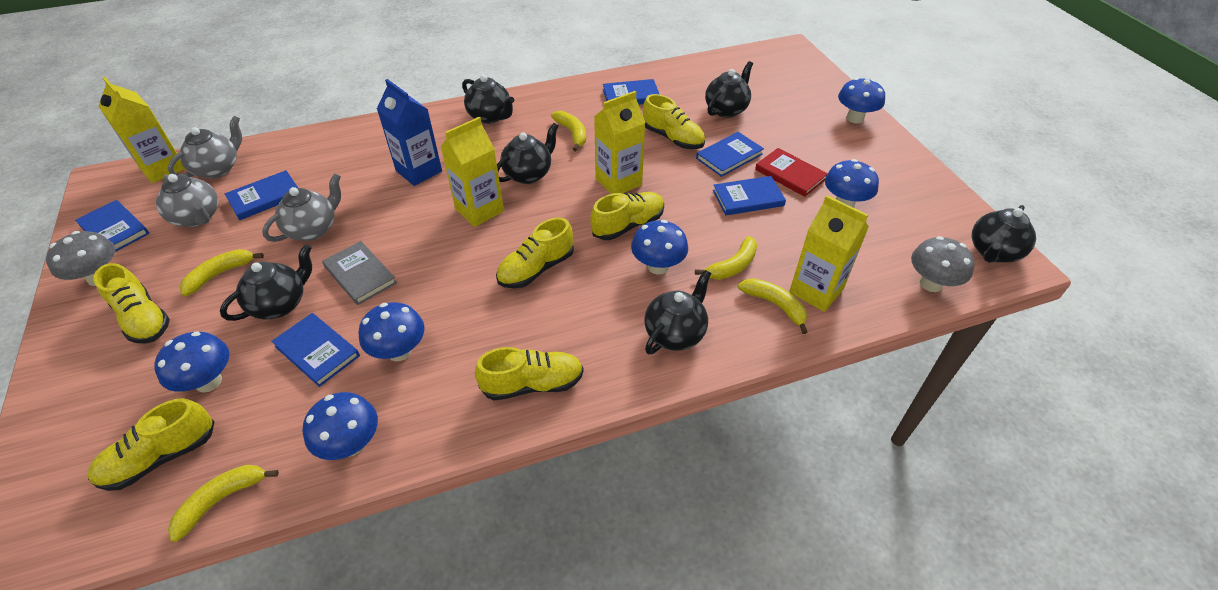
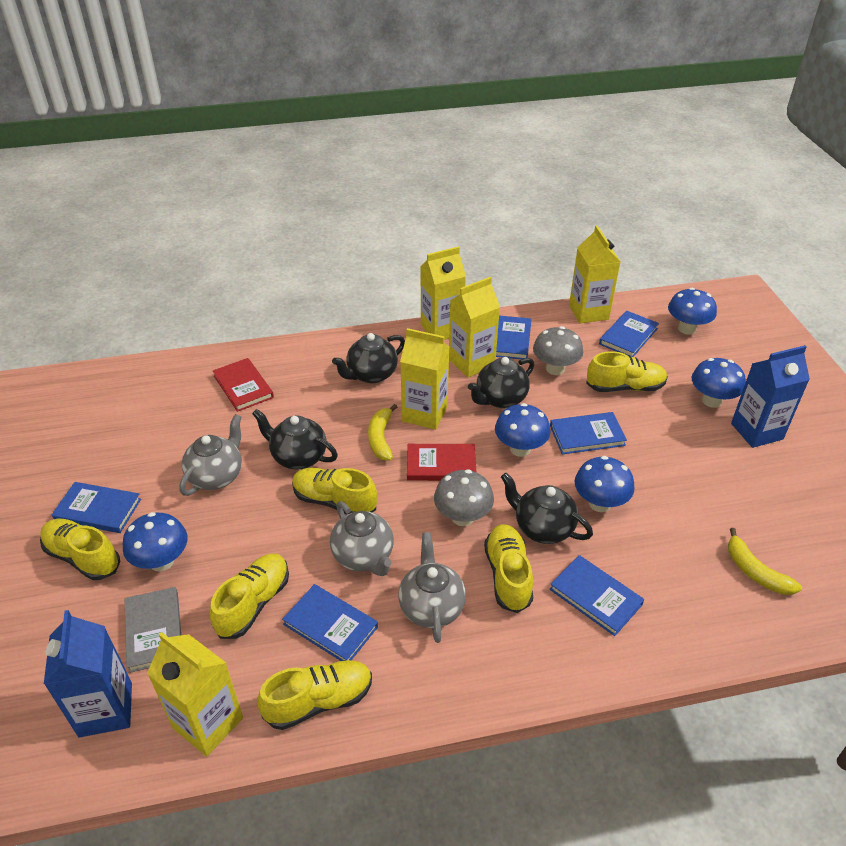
black teapot: 6 -> 4
blue carton: 1 -> 2
blue mushroom: 6 -> 5
red book: 1 -> 2
yellow banana: 5 -> 2
yellow carton: 4 -> 5

